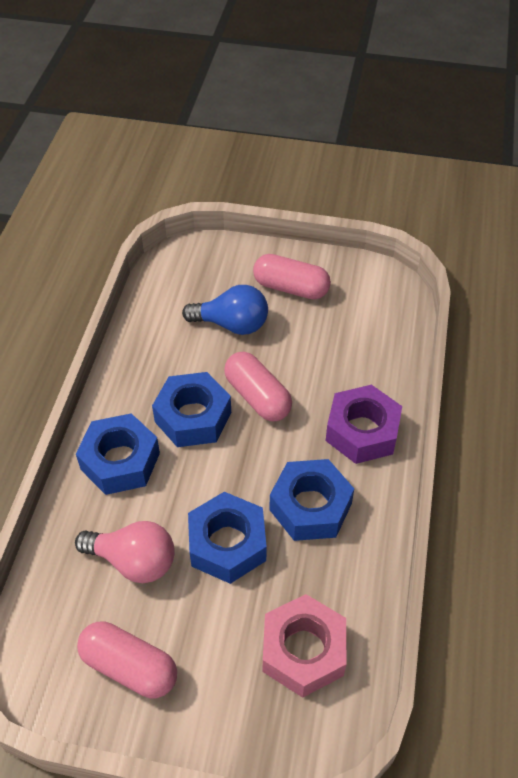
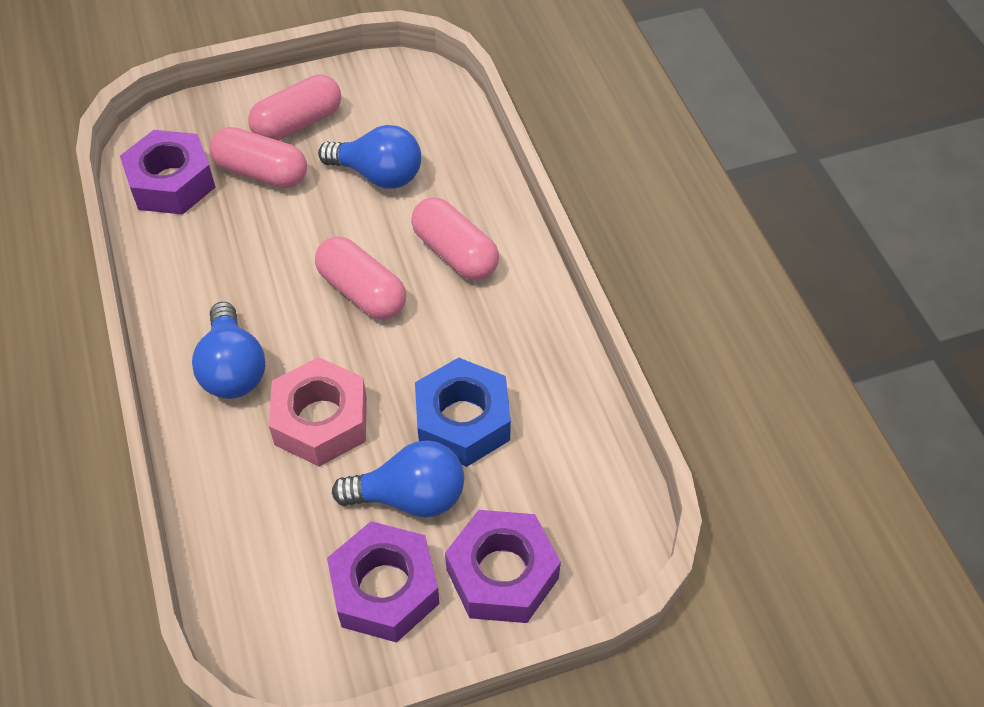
blue light bulb: 1 -> 3
blue nut: 4 -> 1
pink capsule: 3 -> 4
pink light bulb: 1 -> 0
purple nut: 1 -> 3

